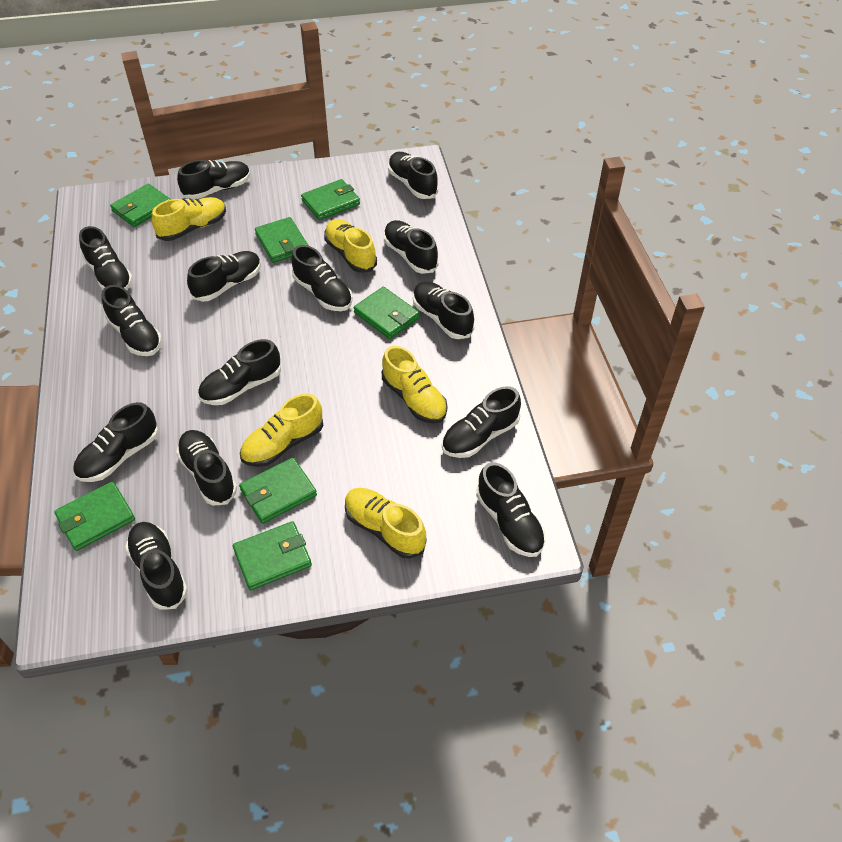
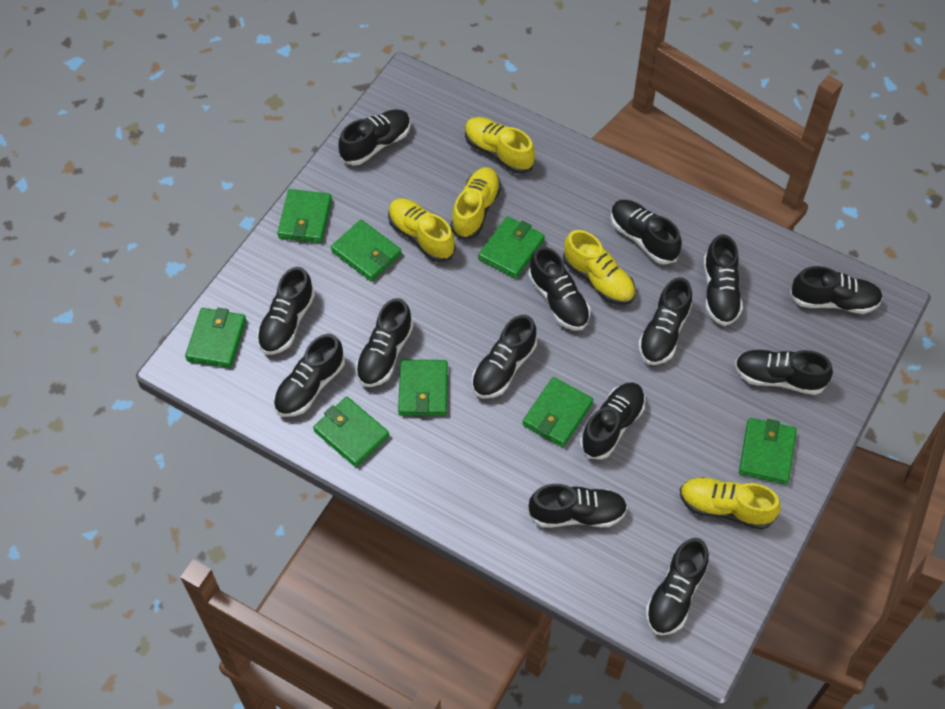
green wallet: 7 -> 8

